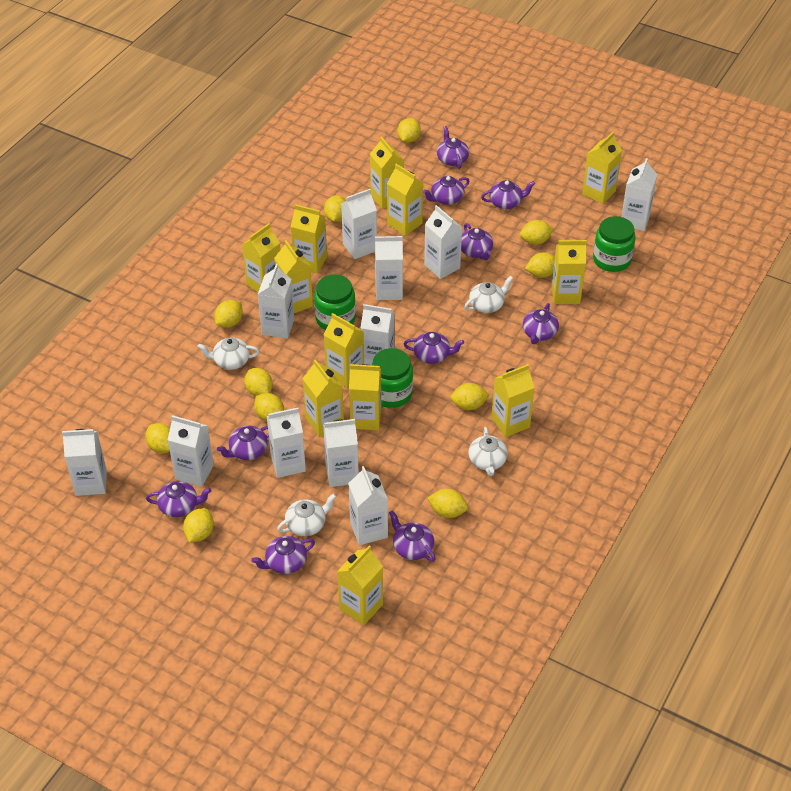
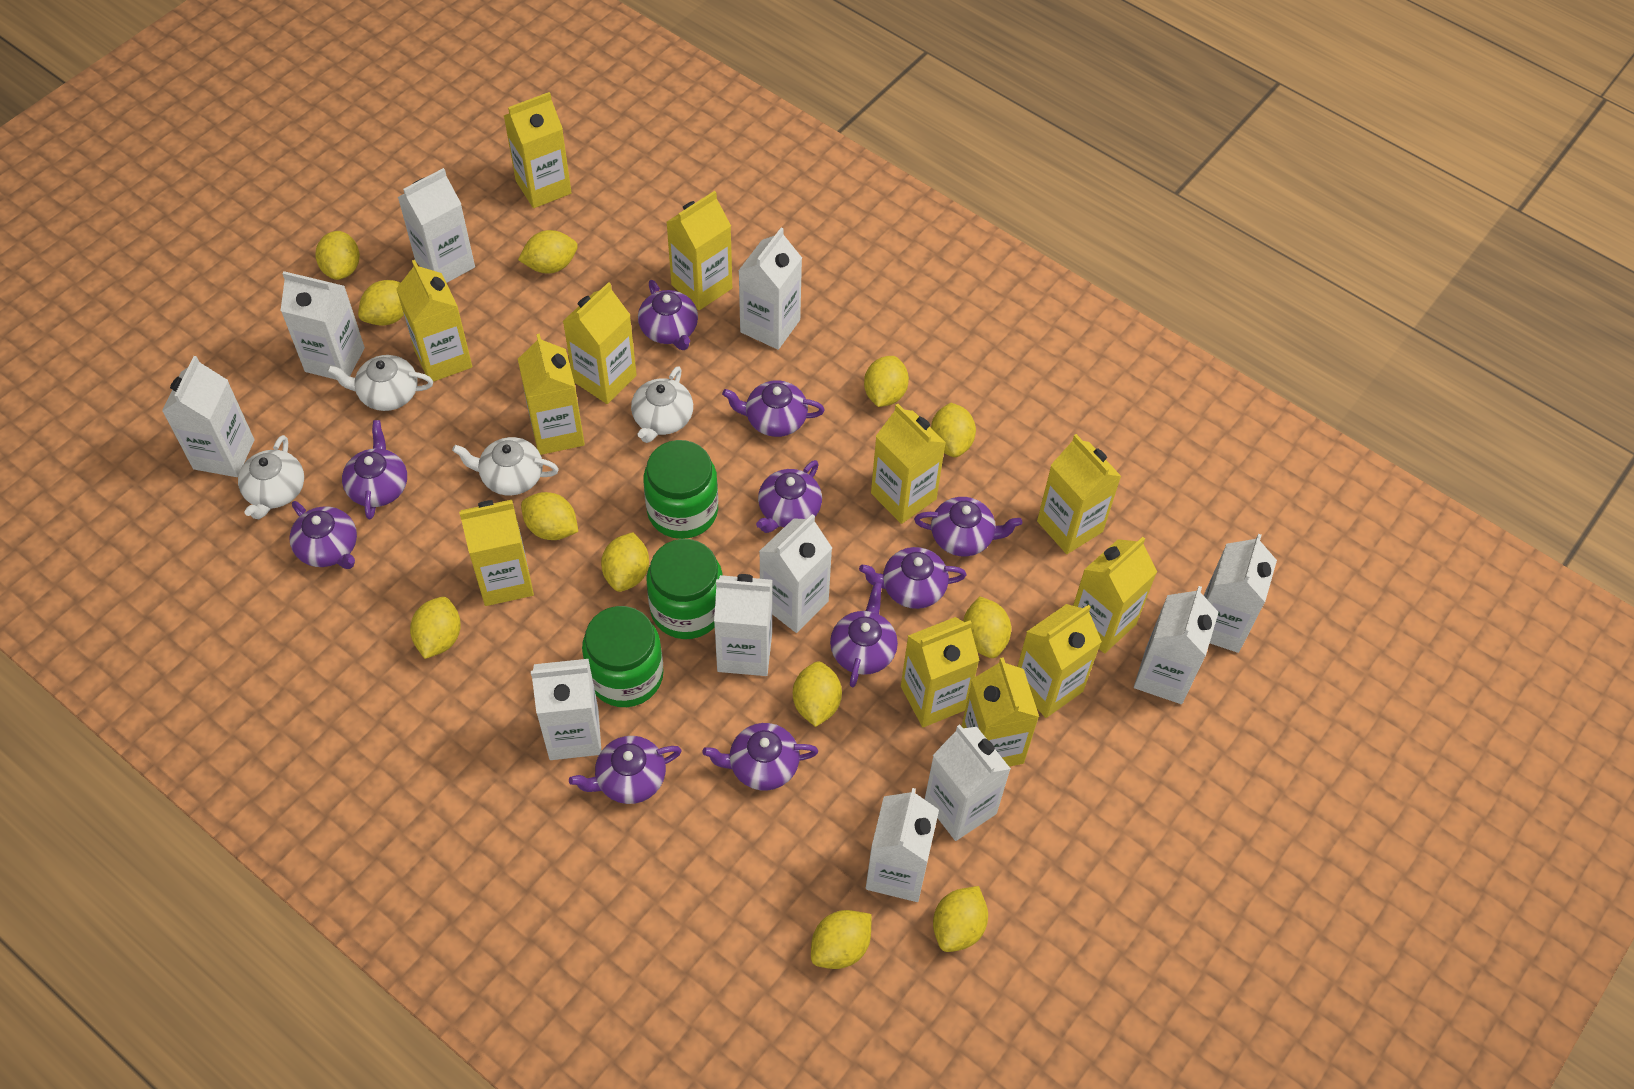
yellow lemon: 11 -> 12

